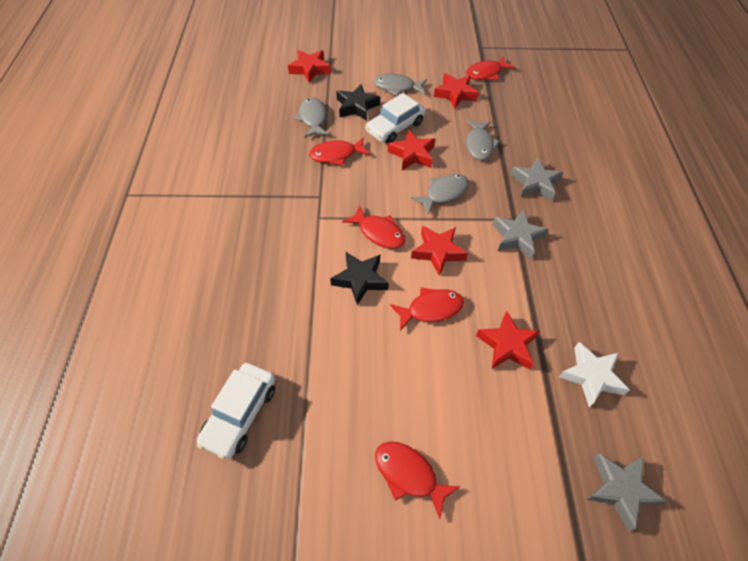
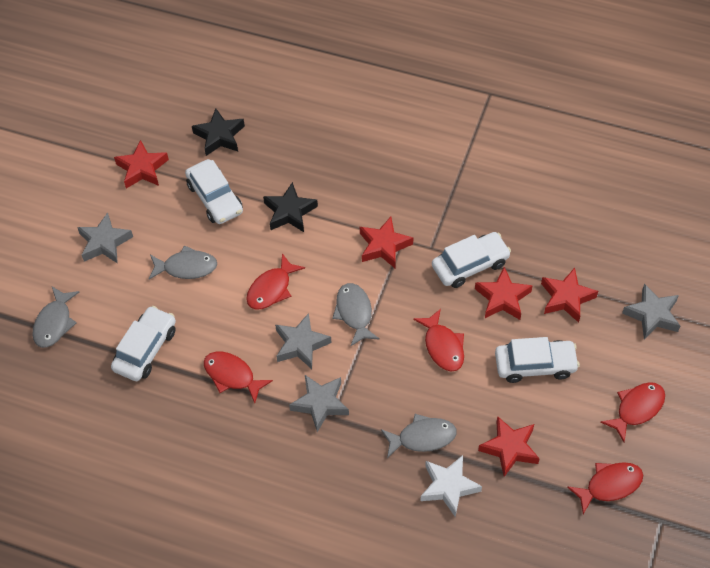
grey star: 3 -> 4
white car: 2 -> 4

